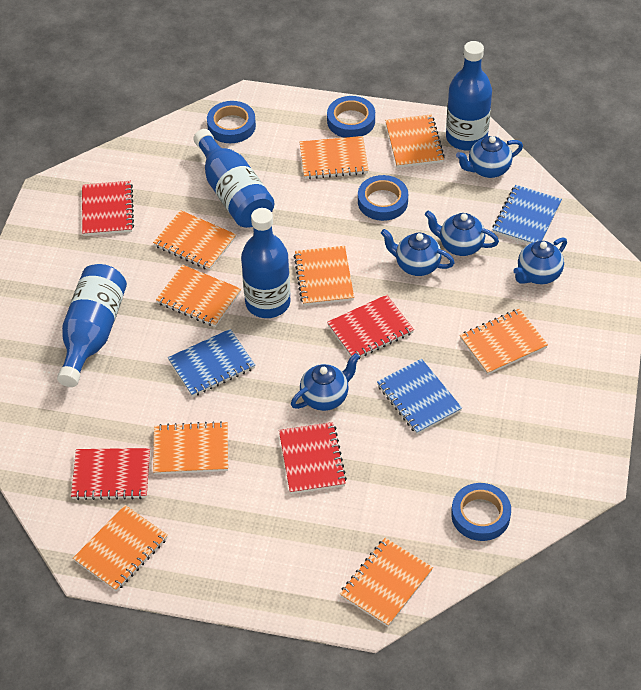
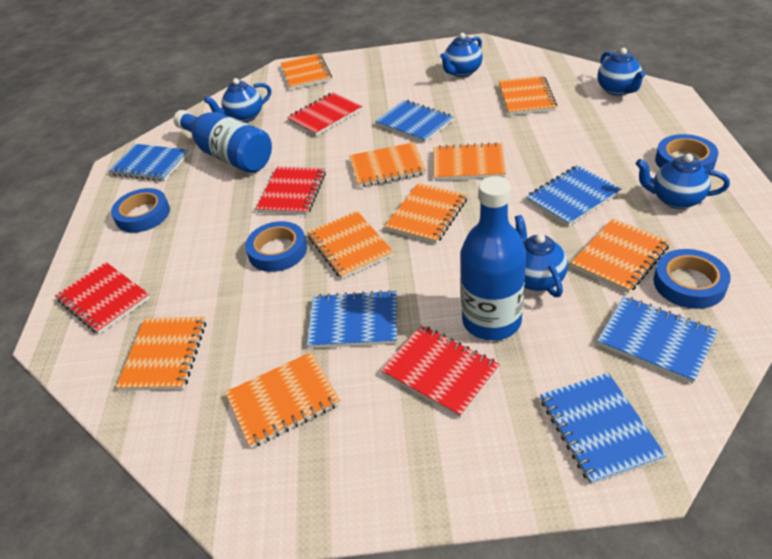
blue bottle: 4 -> 2
blue notebook: 3 -> 6

